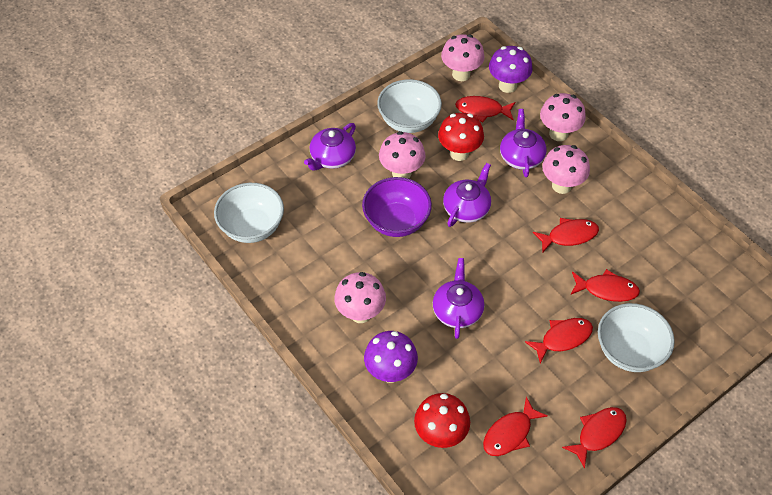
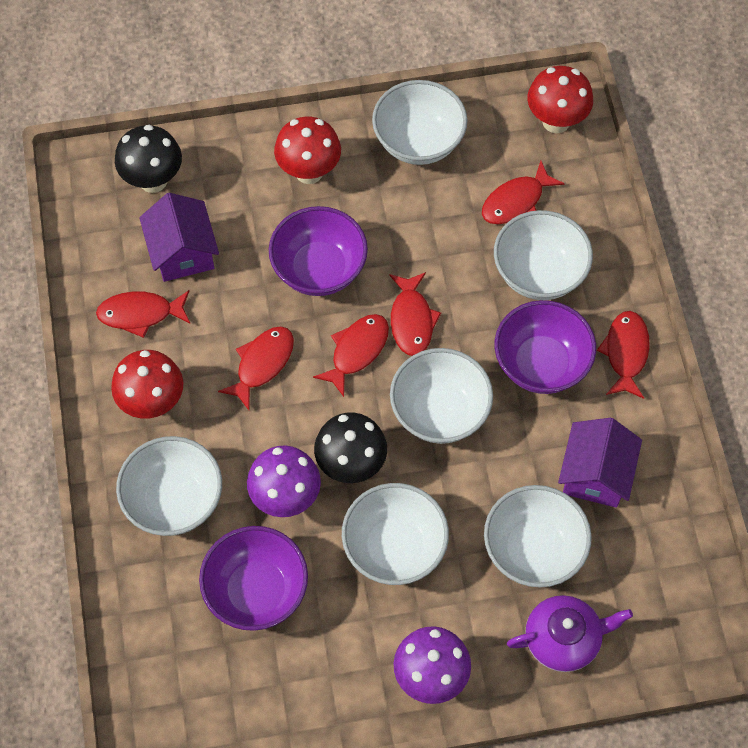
black mushroom: 0 -> 2
pink mushroom: 5 -> 0
purple bowl: 1 -> 3
purple house: 0 -> 2
purple teapot: 4 -> 1
red mushroom: 2 -> 3
white bowl: 3 -> 6

